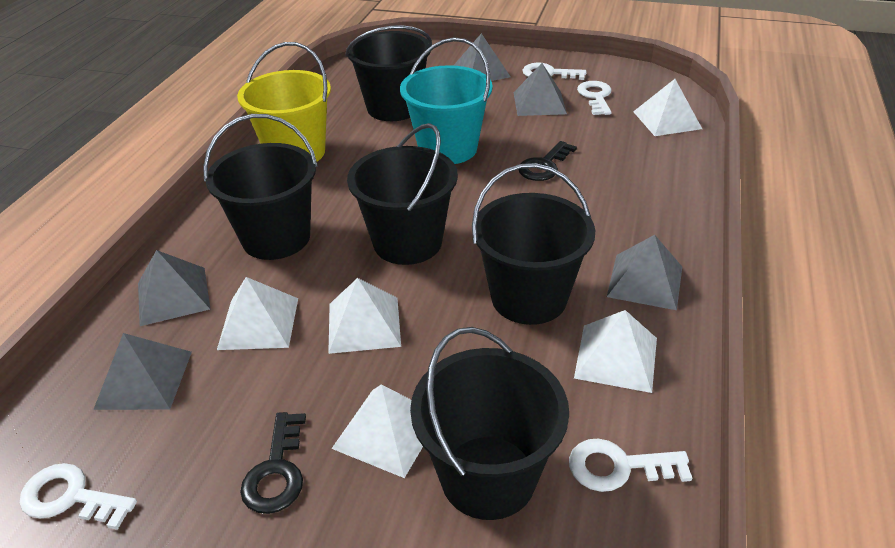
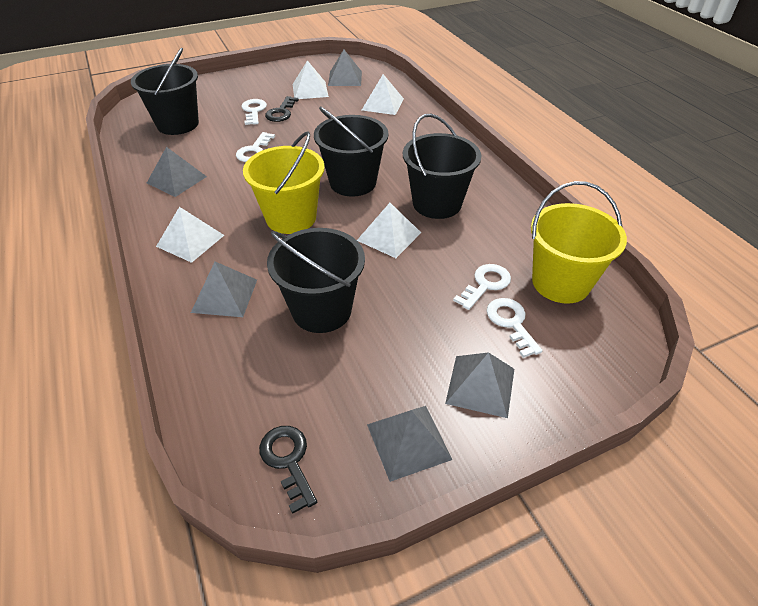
black bucket: 5 -> 4
turquoise bucket: 1 -> 0
white pyramid: 5 -> 4
yellow bucket: 1 -> 2

